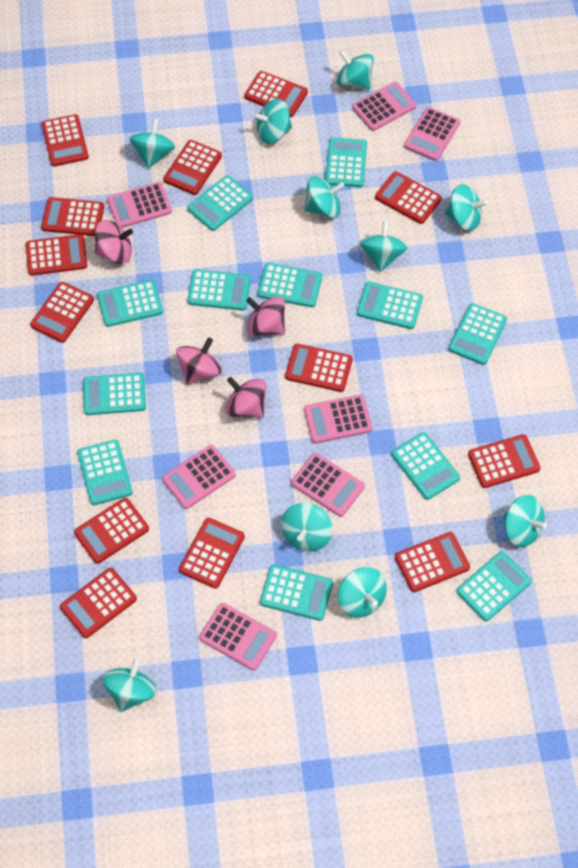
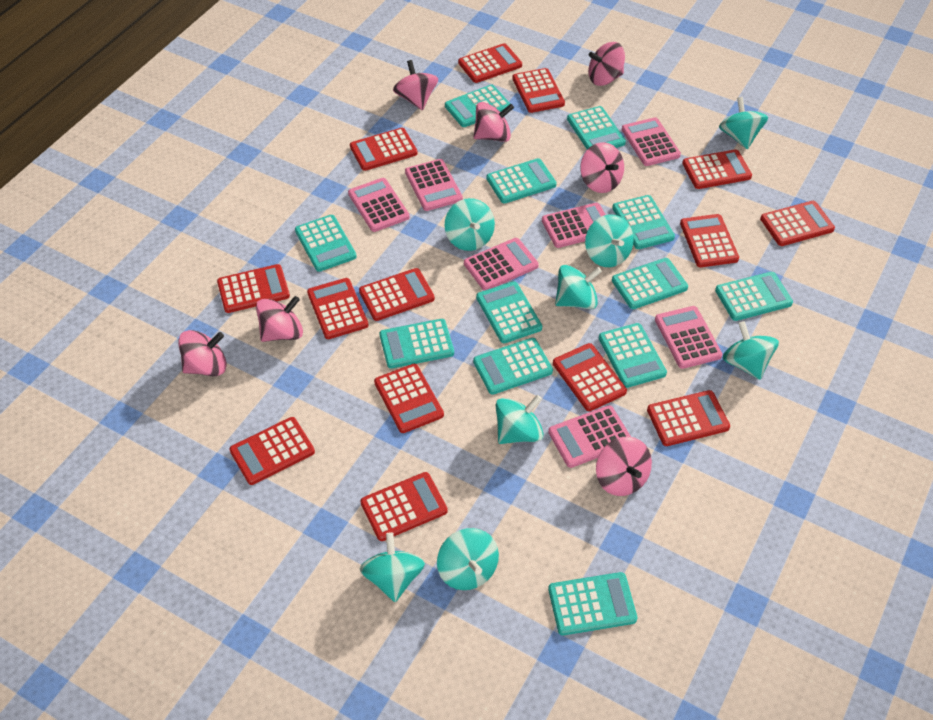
pink spinning top: 4 -> 7
red calculator: 13 -> 14
turquoise spinning top: 10 -> 8

